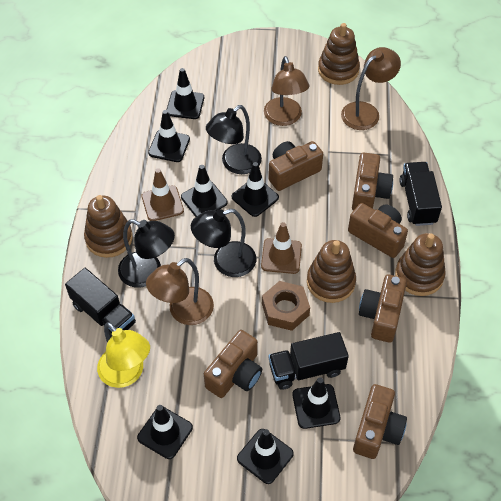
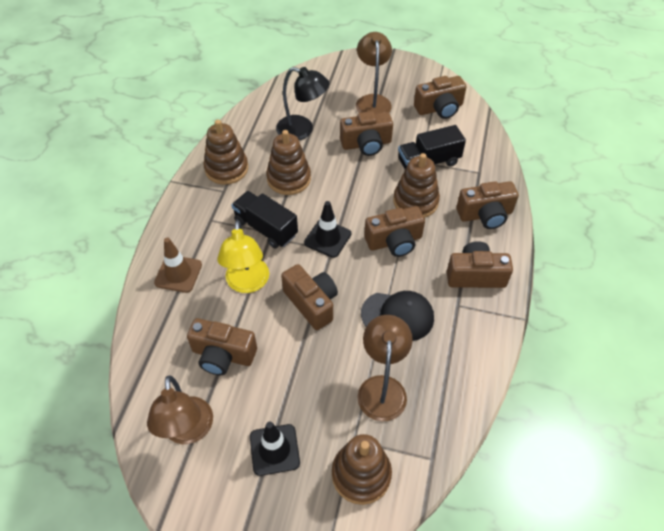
black cap: 0 -> 1
black lamp: 3 -> 1
black traffic cone: 7 -> 2
black truck: 3 -> 2
brown camera: 6 -> 7
brown nut: 1 -> 0
brown traffic cone: 2 -> 1

